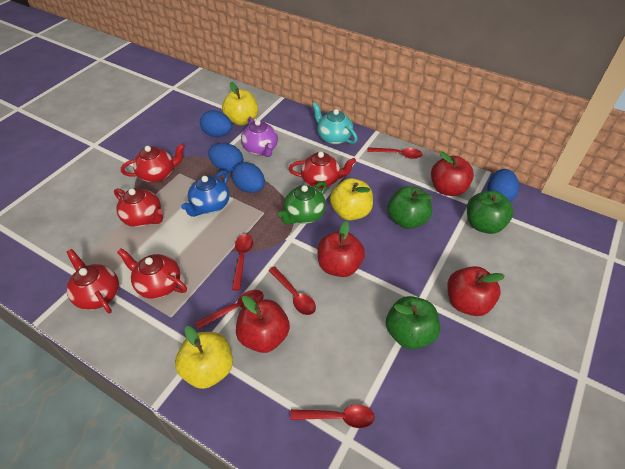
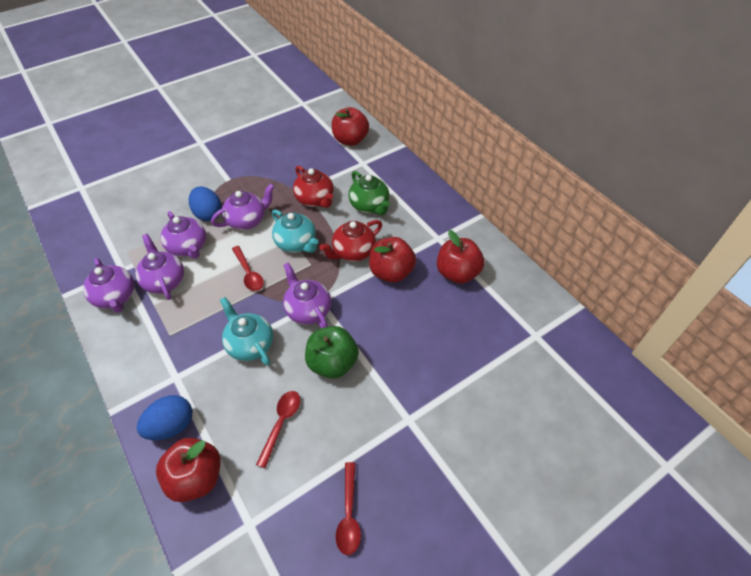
blue egg: 4 -> 2
blue teapot: 1 -> 0
green apple: 3 -> 1
purple teapot: 1 -> 5
red spoon: 5 -> 3
red teapot: 5 -> 2
turquoise teapot: 1 -> 2
yellow apple: 3 -> 0

